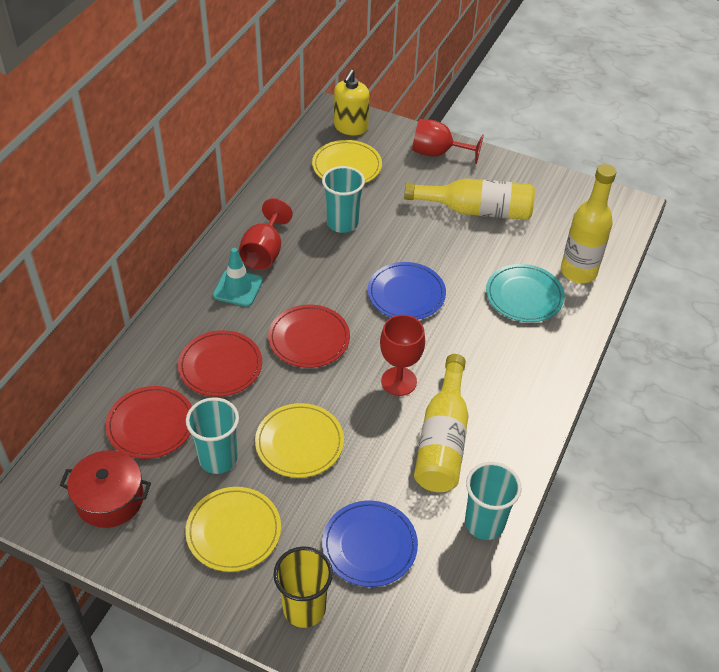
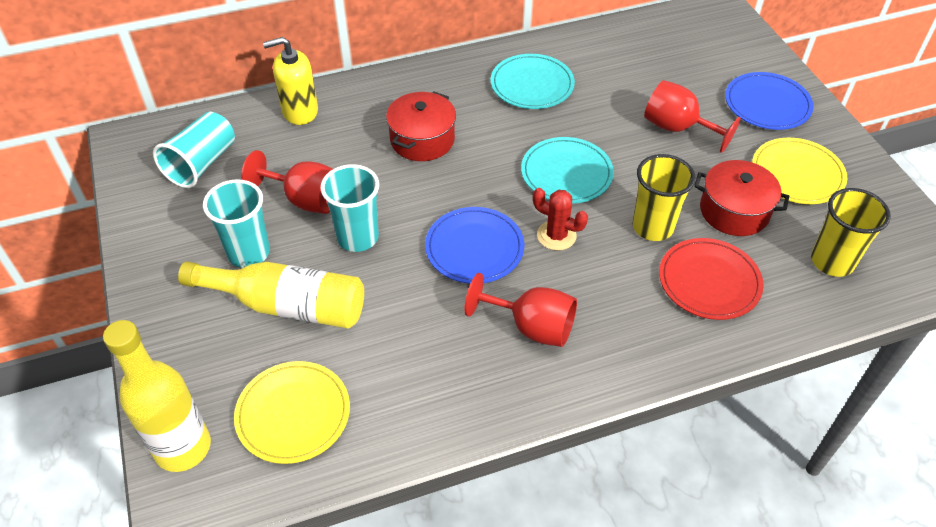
red cactus: 0 -> 1
red plate: 3 -> 1
red pot: 1 -> 2
turquoise plate: 1 -> 2
turquoise traffic cone: 1 -> 0
yellow bottle: 3 -> 2
yellow cup: 1 -> 2
yellow plate: 3 -> 2

